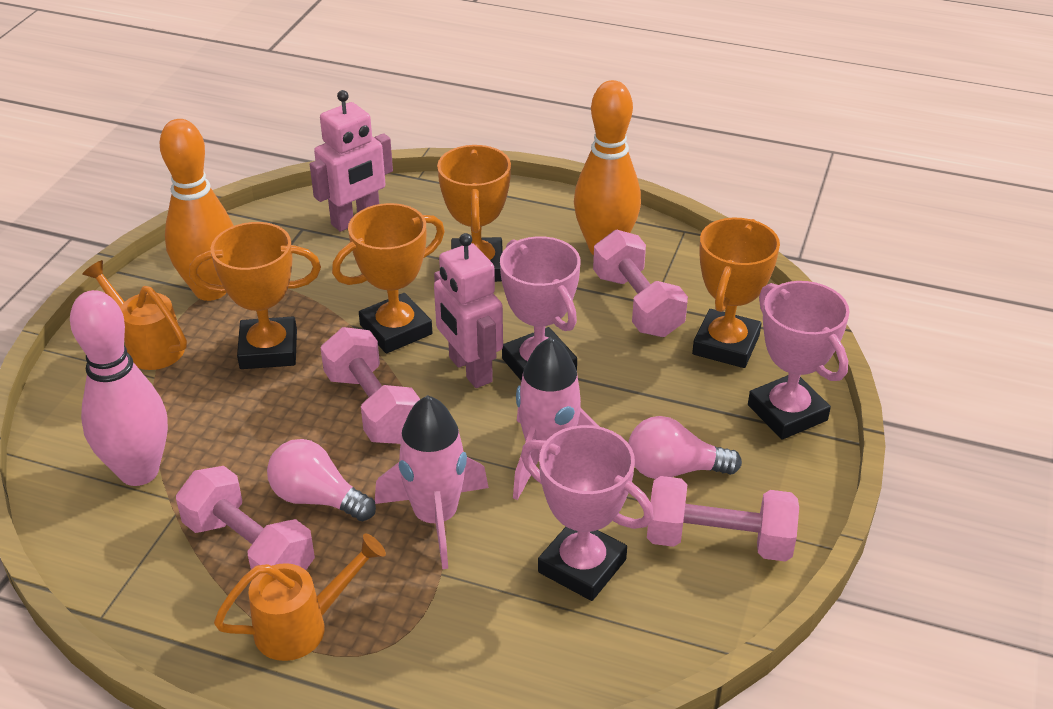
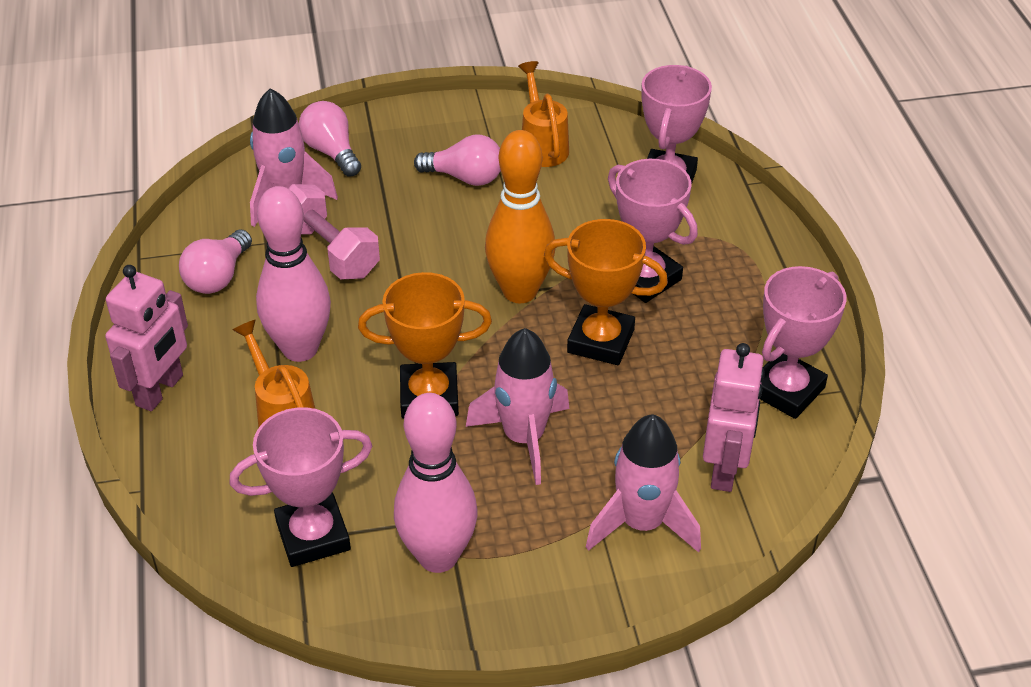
orange bowling pin: 2 -> 1
orange trophy: 4 -> 2
pink bowling pin: 1 -> 2
pink dumbbell: 4 -> 1
pink light bulb: 2 -> 3
pink rocket: 2 -> 3
pink trophy: 3 -> 4

